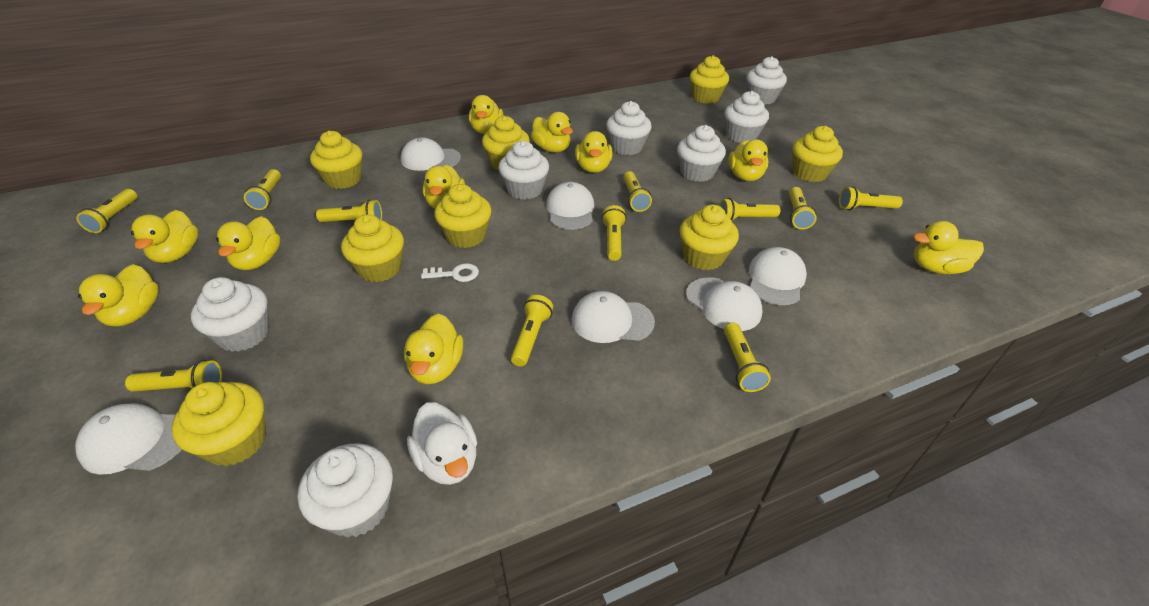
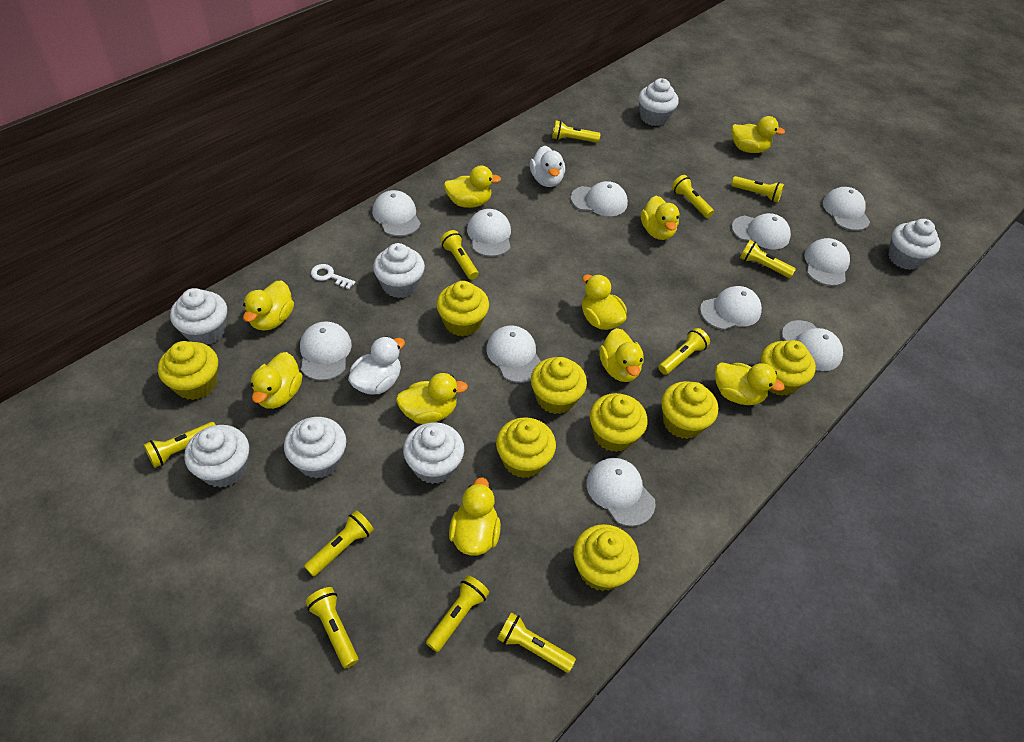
white cap: 6 -> 11
white duck: 1 -> 2

